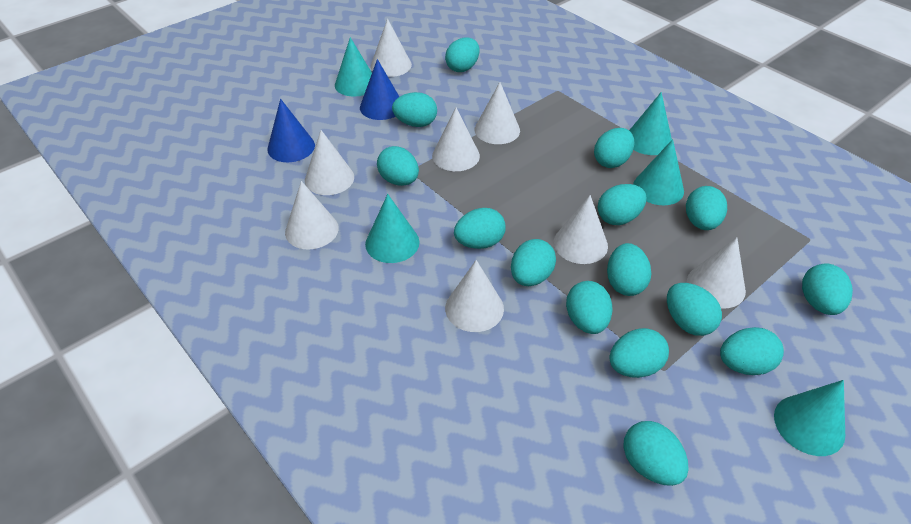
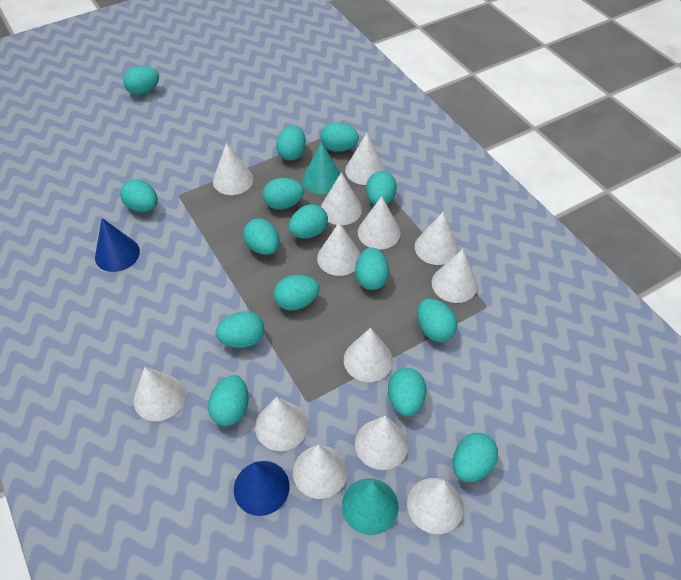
turquoise cone: 5 -> 2
white cone: 8 -> 13

